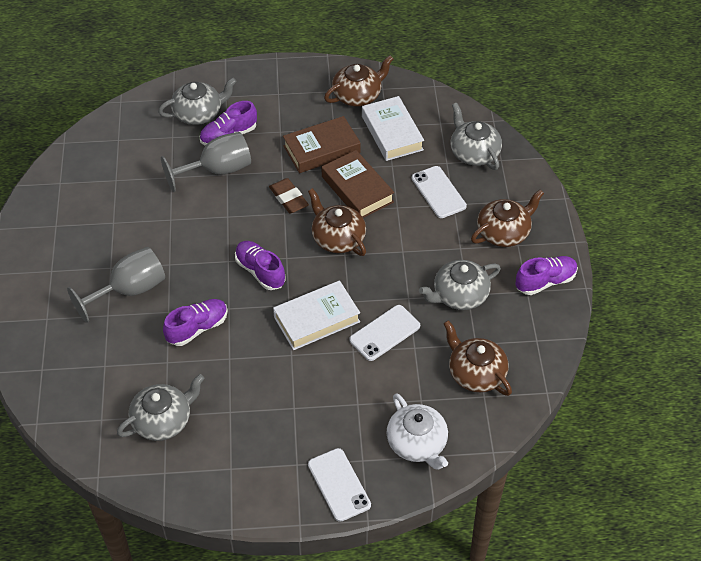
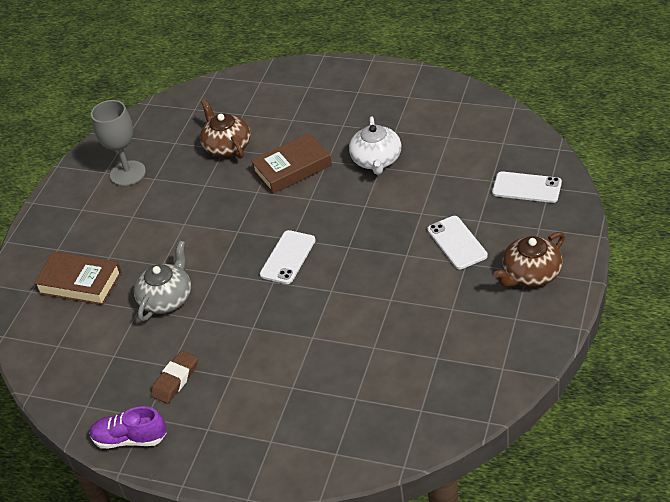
brown teapot: 4 -> 2
grey goblet: 2 -> 1
grey teapot: 4 -> 1
purple shoe: 4 -> 1
white book: 2 -> 0

